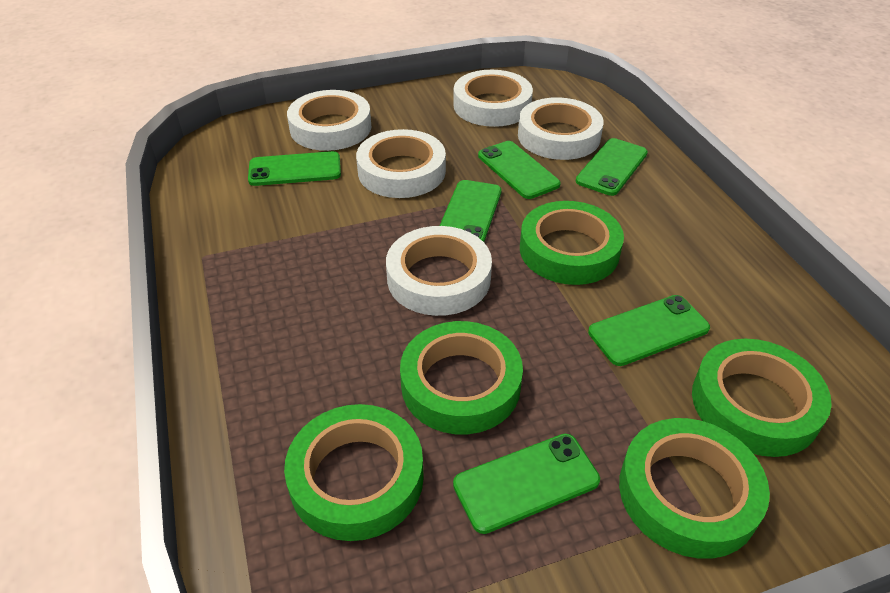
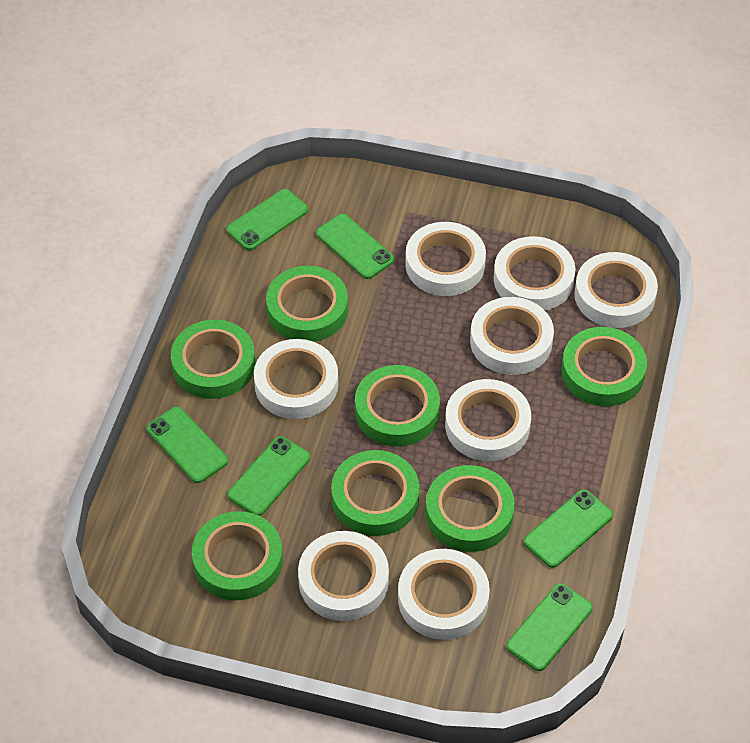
green tape: 5 -> 7
white tape: 5 -> 8

